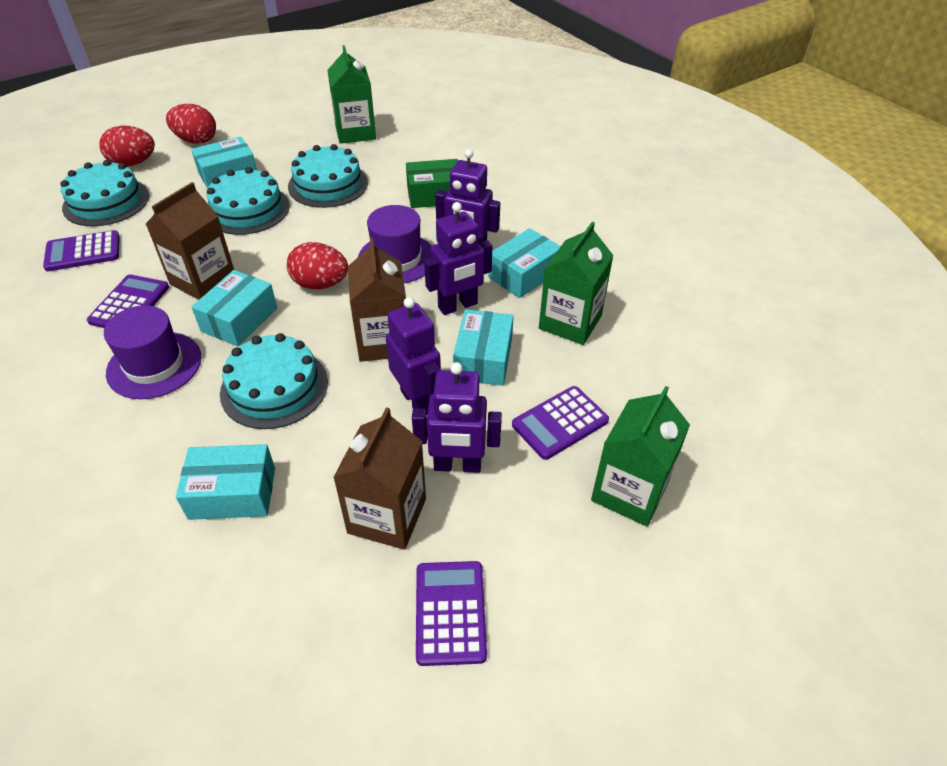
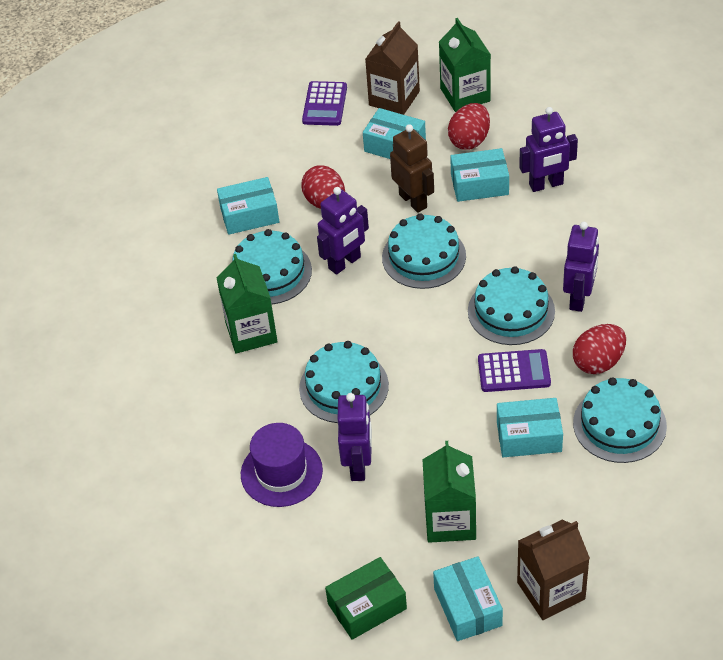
brown carton: 3 -> 2
brown robot: 0 -> 1
purple calculator: 4 -> 2
purple hat: 2 -> 1
turquoise cake: 4 -> 5

